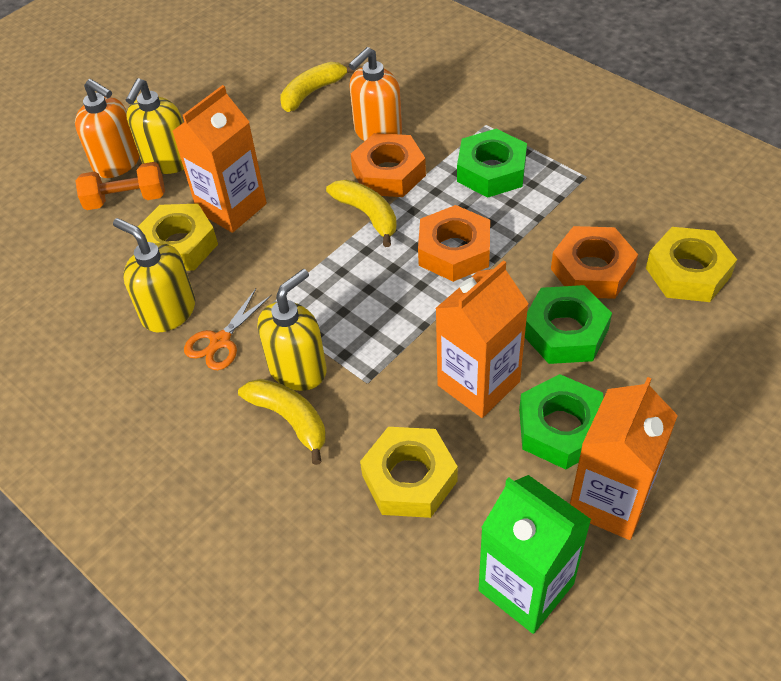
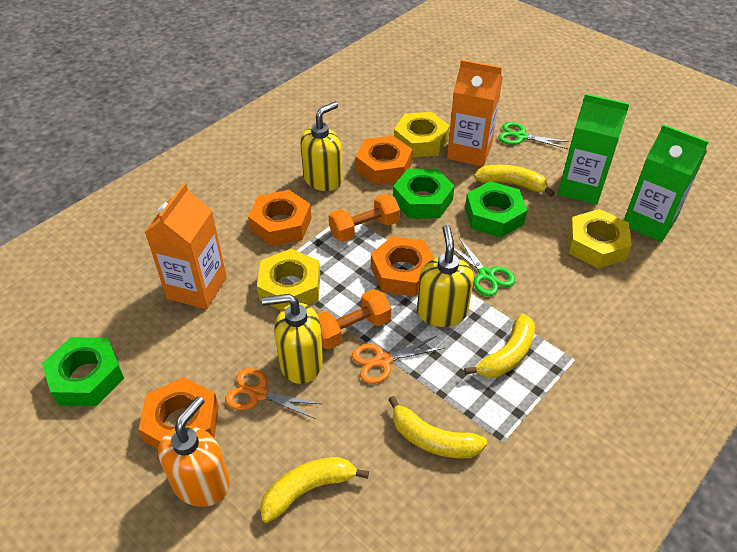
green carton: 1 -> 2
green scissors: 0 -> 2
orange carton: 3 -> 2
orange dumbbell: 1 -> 2
orange nut: 3 -> 4
orange scissors: 1 -> 2
orange soap dispenser: 2 -> 1
yellow banana: 3 -> 4

